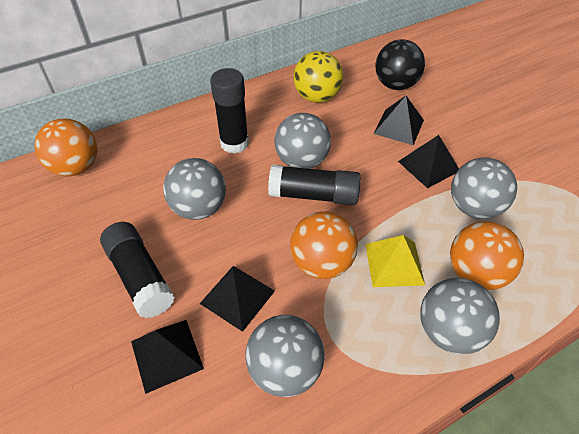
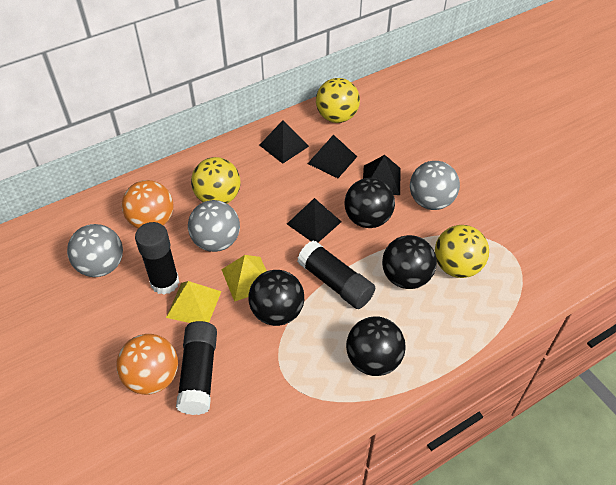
black ball: 1 -> 4
grey ball: 5 -> 3
orange ball: 3 -> 2
yellow ball: 1 -> 3
yellow pyramid: 1 -> 2

